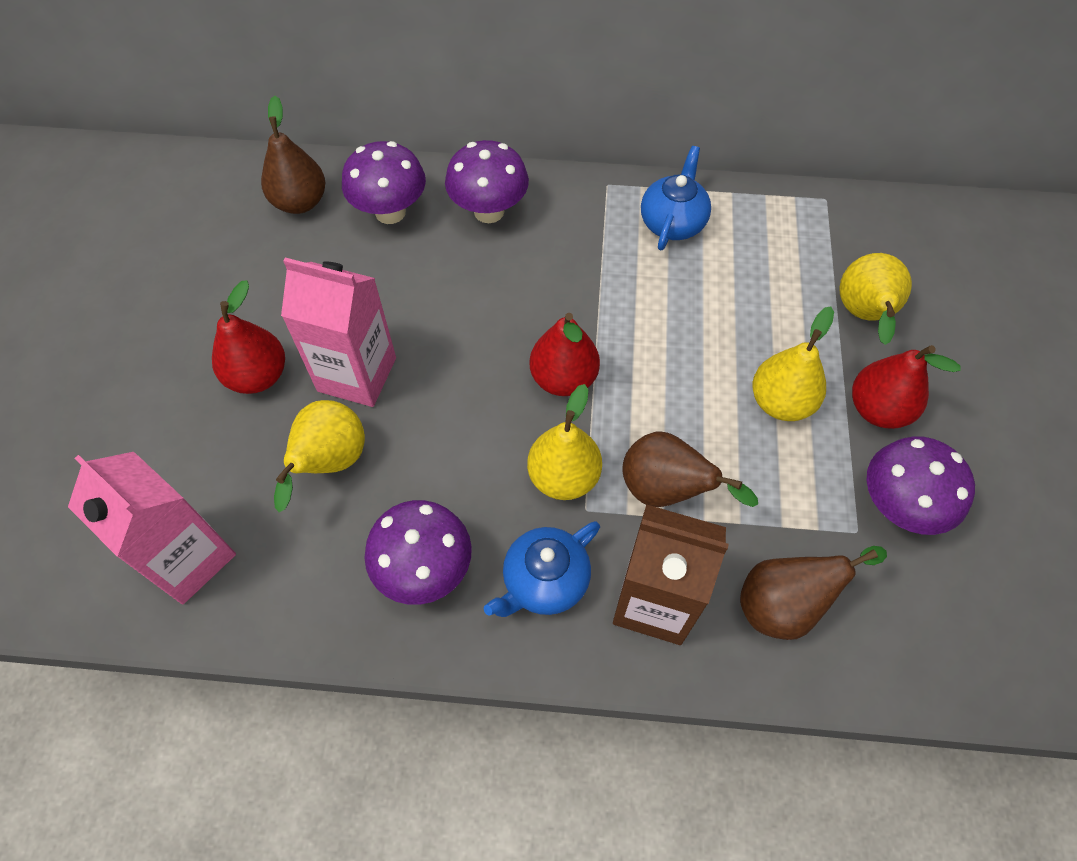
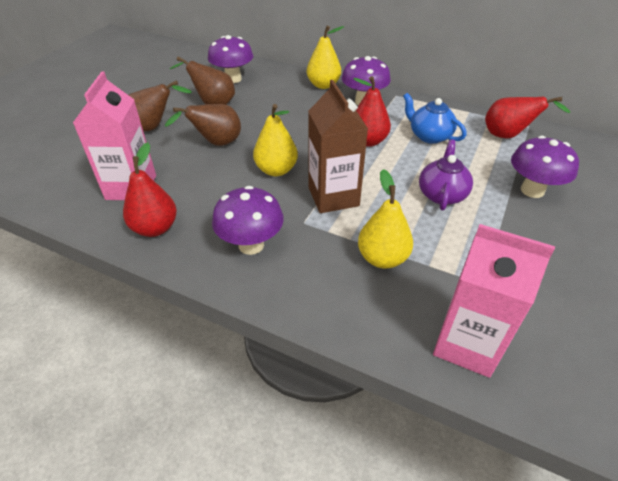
blue teapot: 2 -> 1
purple teapot: 0 -> 1
yellow pear: 4 -> 3

